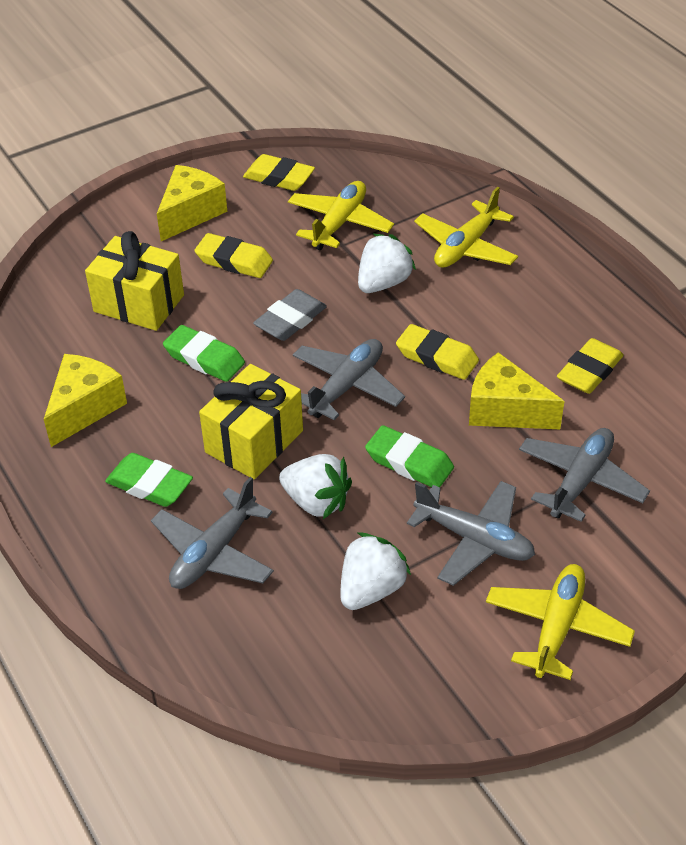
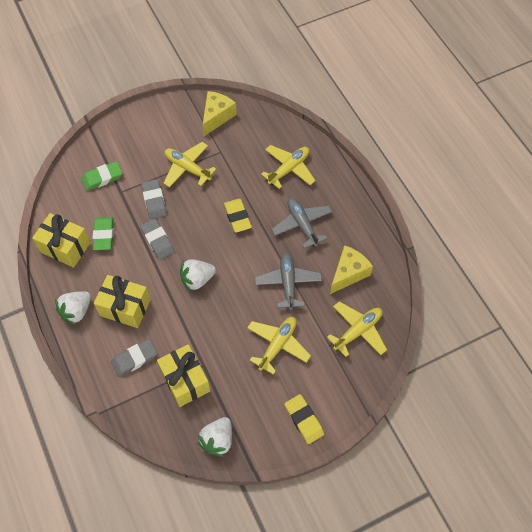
green eraser: 3 -> 2
grey eraser: 1 -> 3
grey plane: 4 -> 2
yellow cheese: 3 -> 2
yellow eraser: 4 -> 2
yellow gift: 2 -> 3
yellow plane: 3 -> 4

